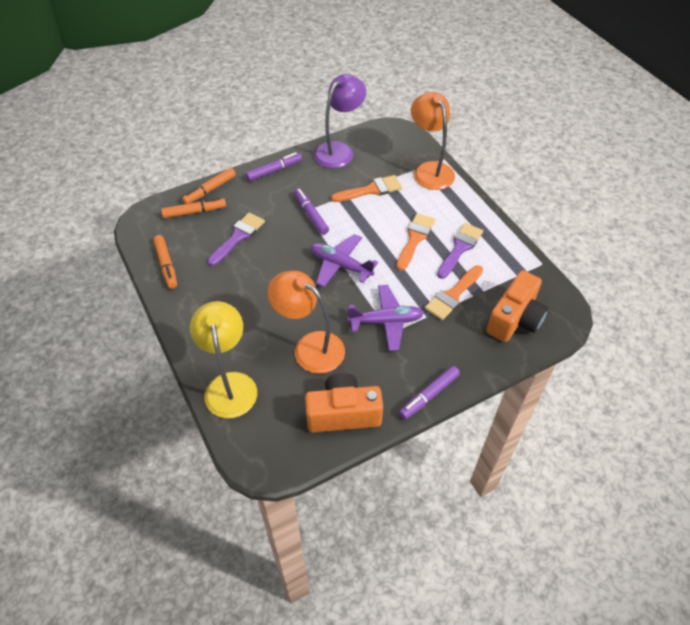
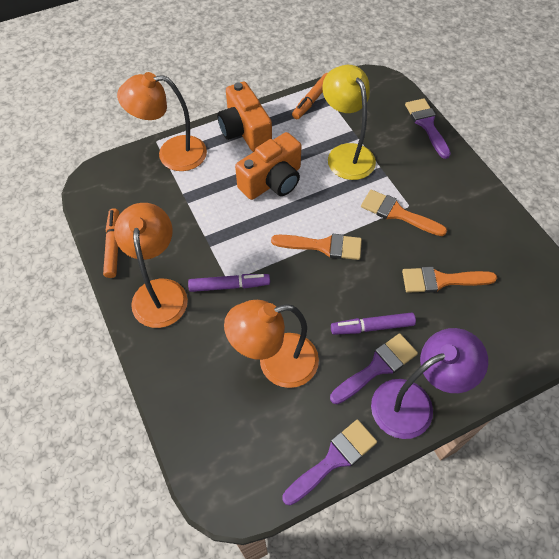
orange lamp: 2 -> 3
orange marker: 3 -> 2
purple brush: 2 -> 3
purple marker: 3 -> 2
purple plane: 2 -> 0

